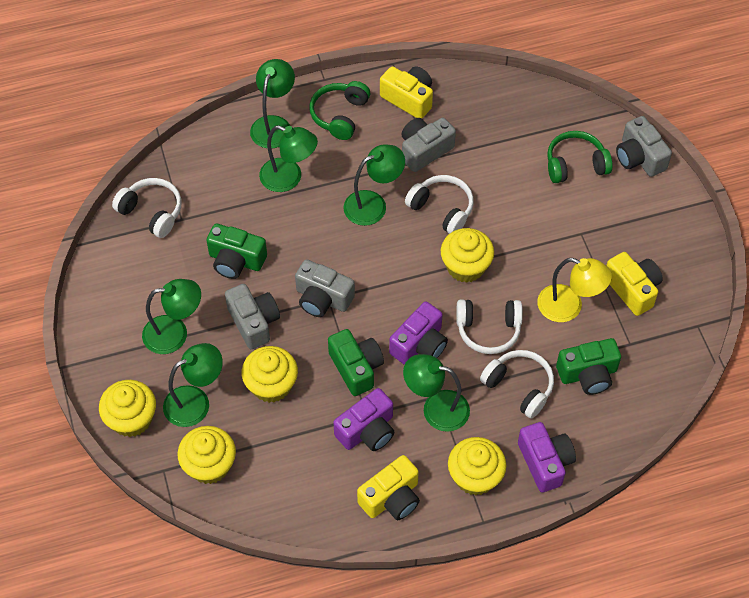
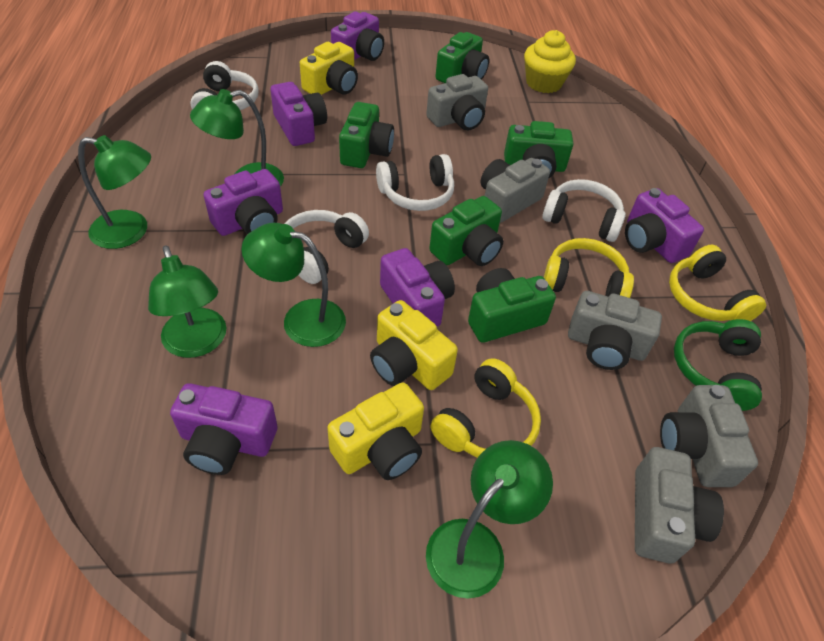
green camera: 3 -> 5
green headphones: 2 -> 1
green lamp: 6 -> 5
grey camera: 4 -> 5
purple camera: 3 -> 6
yellow cupcake: 5 -> 1
yellow headphones: 0 -> 3
yellow lamp: 1 -> 0

